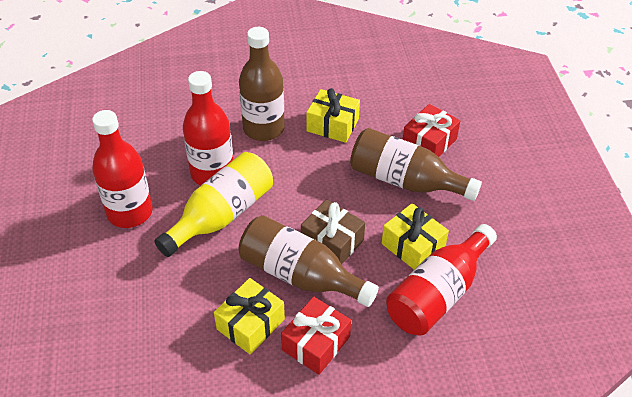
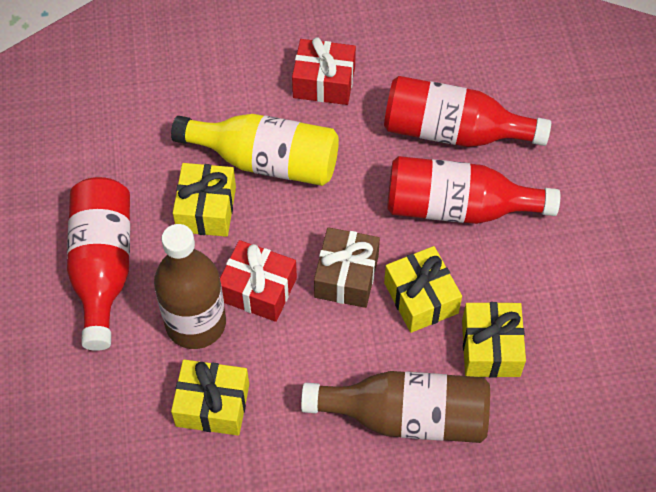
brown bottle: 3 -> 2
yellow gift: 3 -> 4

